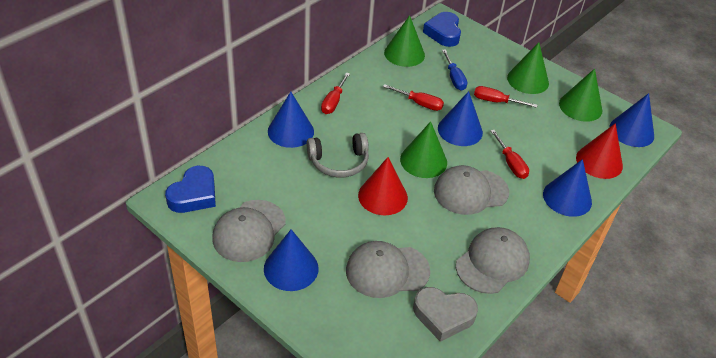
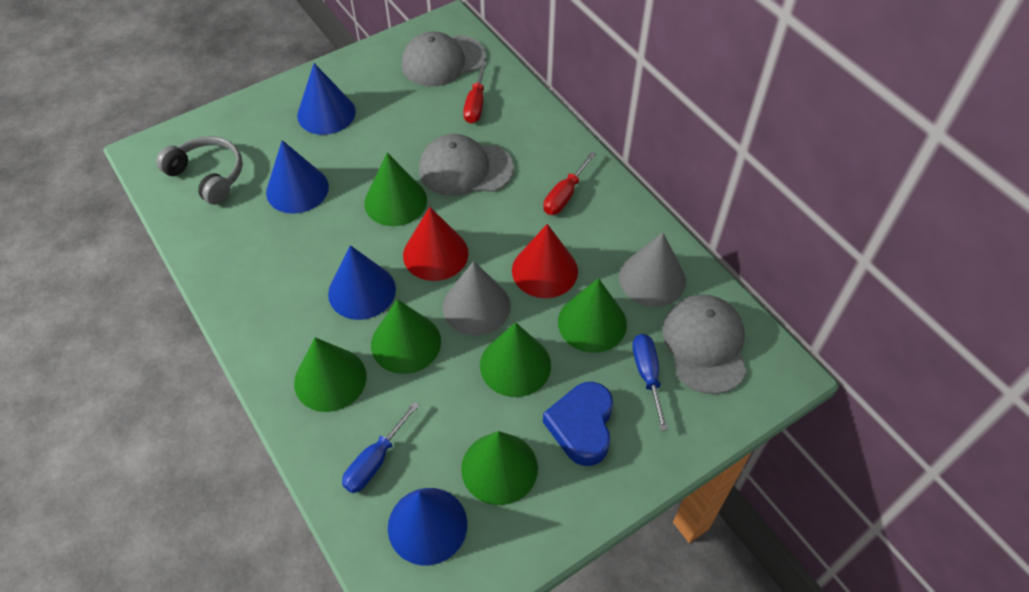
blue cone: 5 -> 4
blue heart: 2 -> 1
blue screwdriver: 1 -> 2
green cone: 4 -> 6
grey cap: 4 -> 3
grey cone: 0 -> 2
grey heart: 1 -> 0
red screwdriver: 4 -> 2

